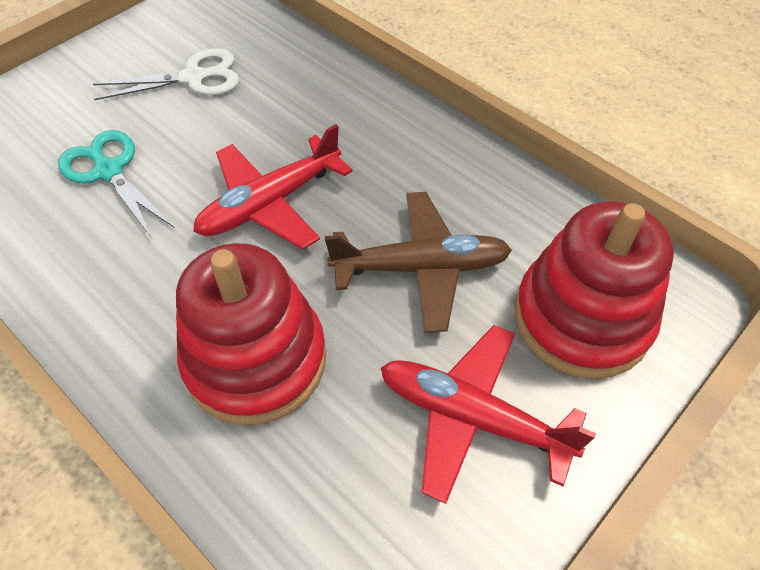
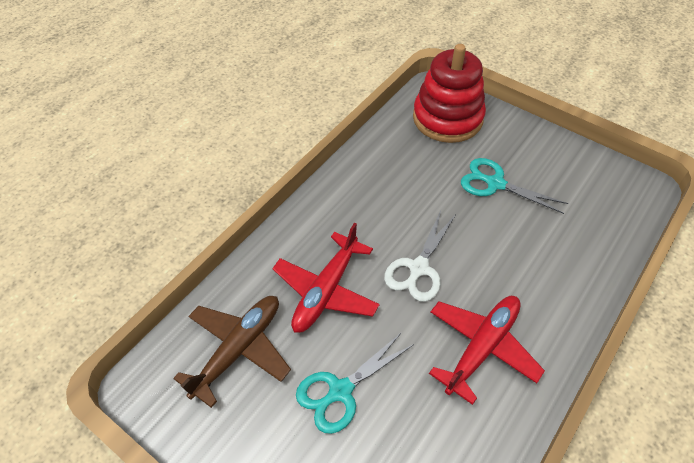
red stacking toy: 2 -> 1
turquoise scissors: 1 -> 2

